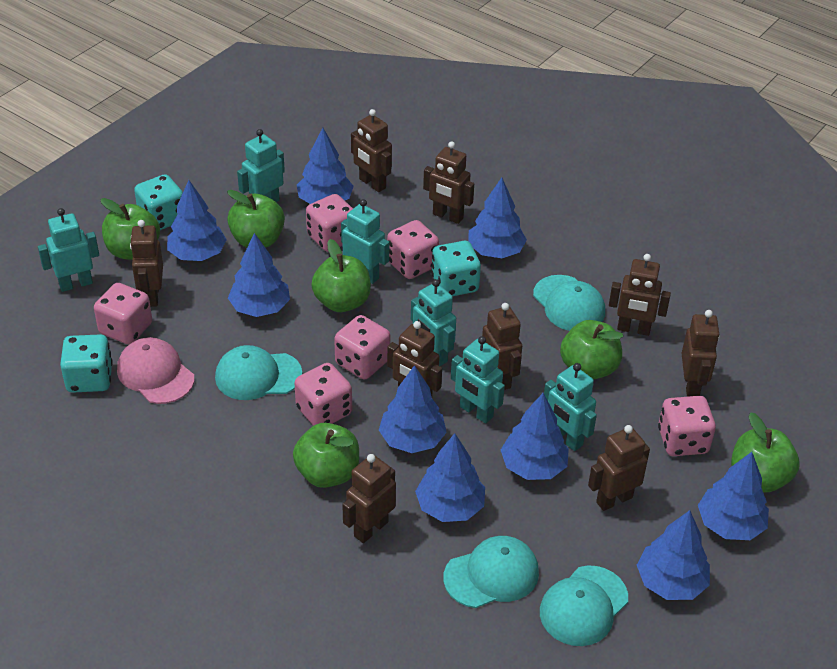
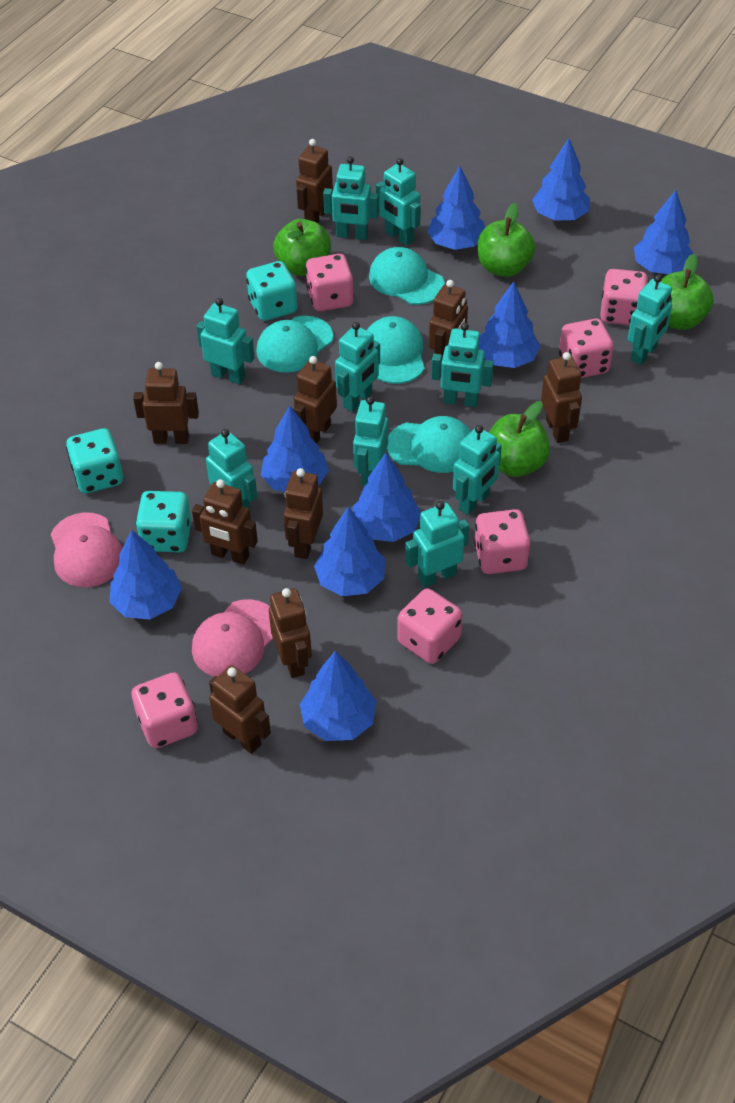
green apple: 6 -> 4
pink cap: 1 -> 2
turquoise robot: 6 -> 10

